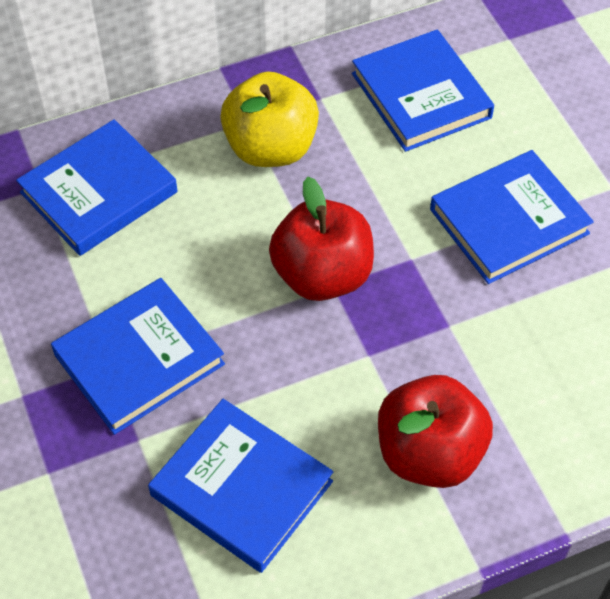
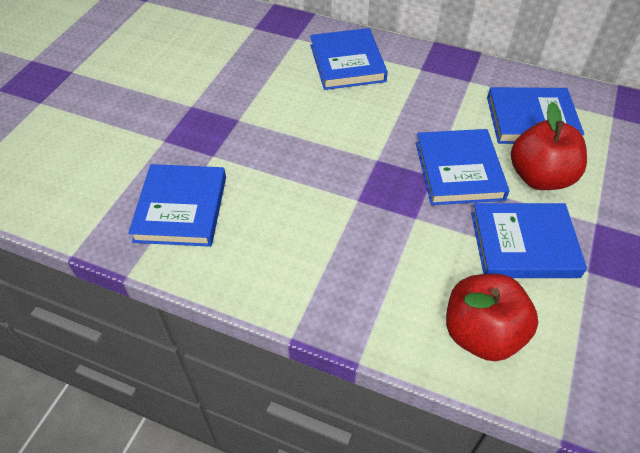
yellow apple: 1 -> 0

